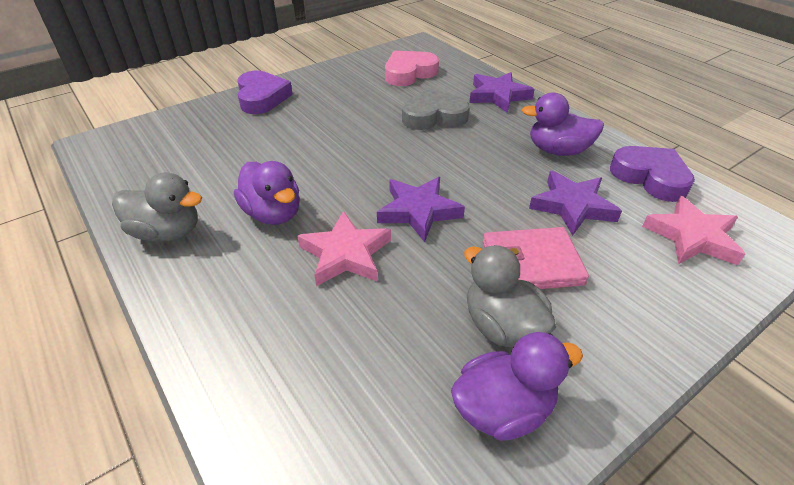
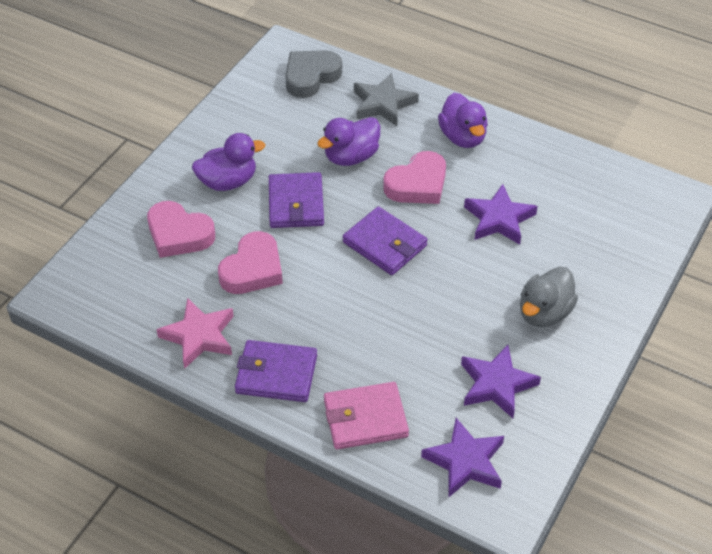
grey duck: 2 -> 1
grey star: 0 -> 1
pink heart: 1 -> 3
pink star: 2 -> 1
purple heart: 2 -> 0
purple wallet: 0 -> 3

